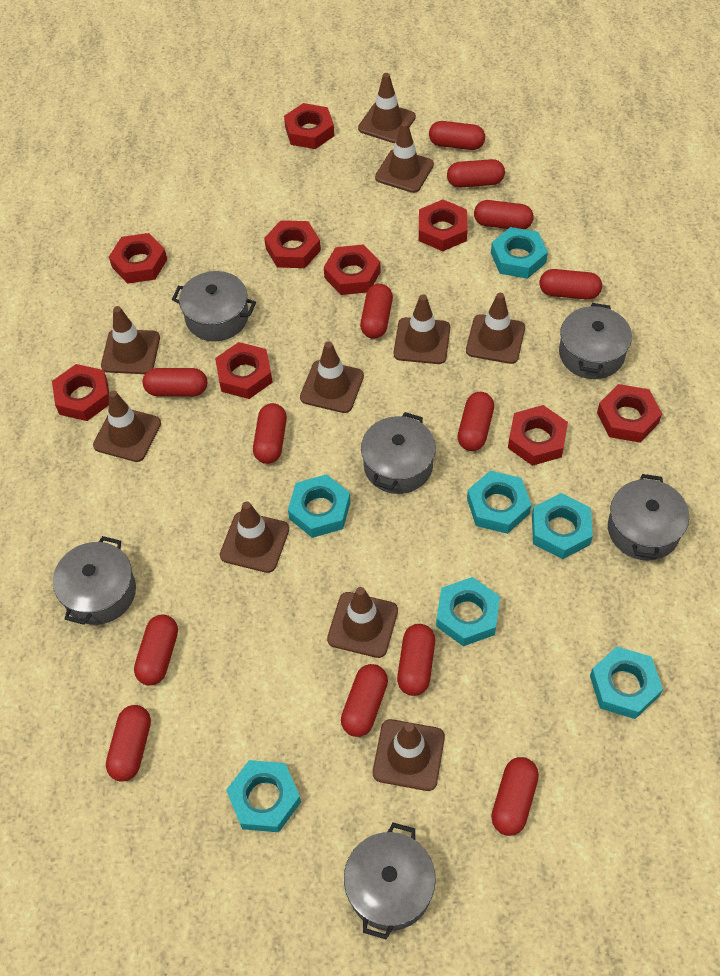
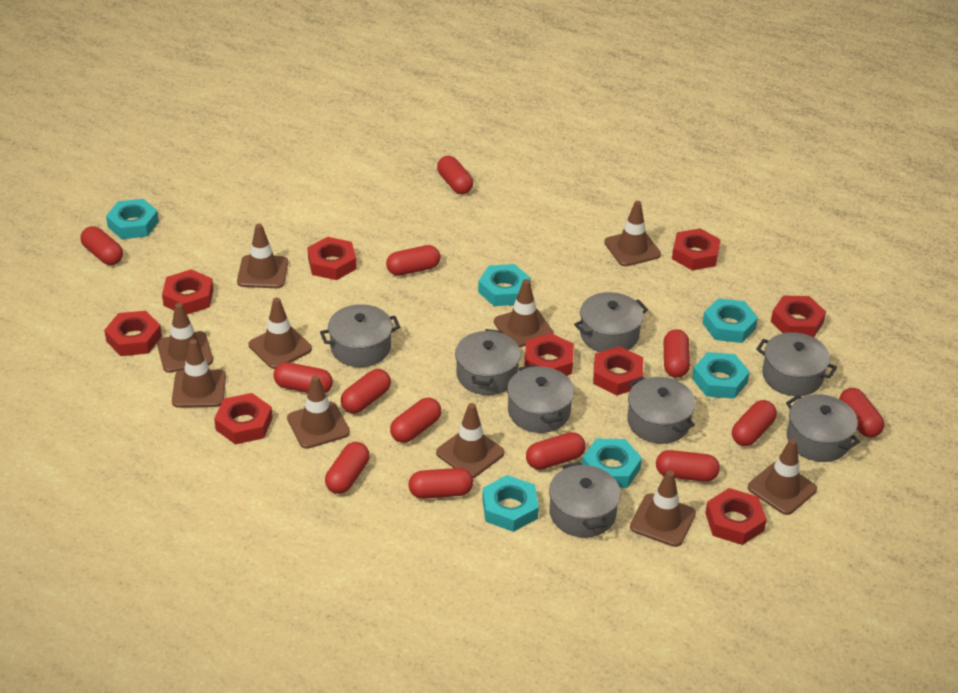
grey pot: 6 -> 8
turquoise nut: 7 -> 6

